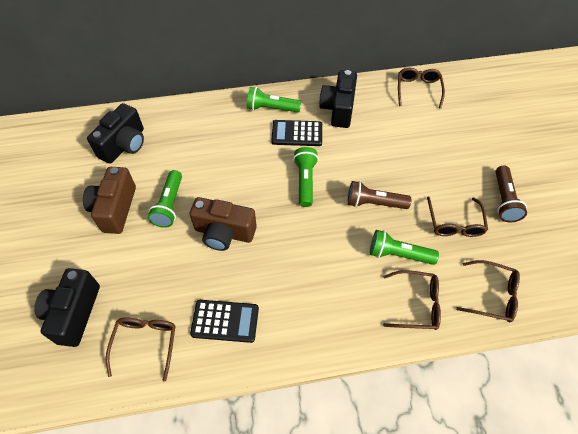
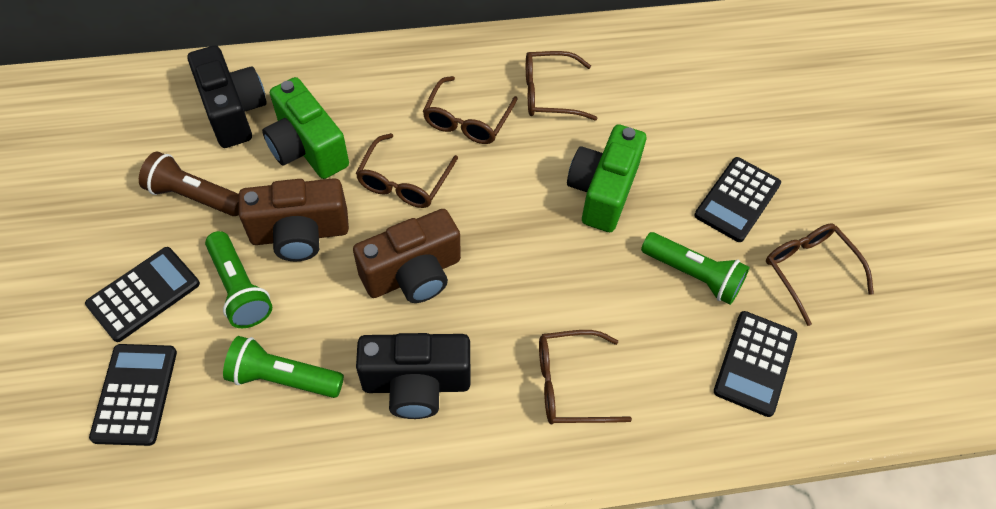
black calculator: 2 -> 4
black camera: 3 -> 2
brown flashlight: 2 -> 1
green camera: 0 -> 2
green flashlight: 4 -> 3

